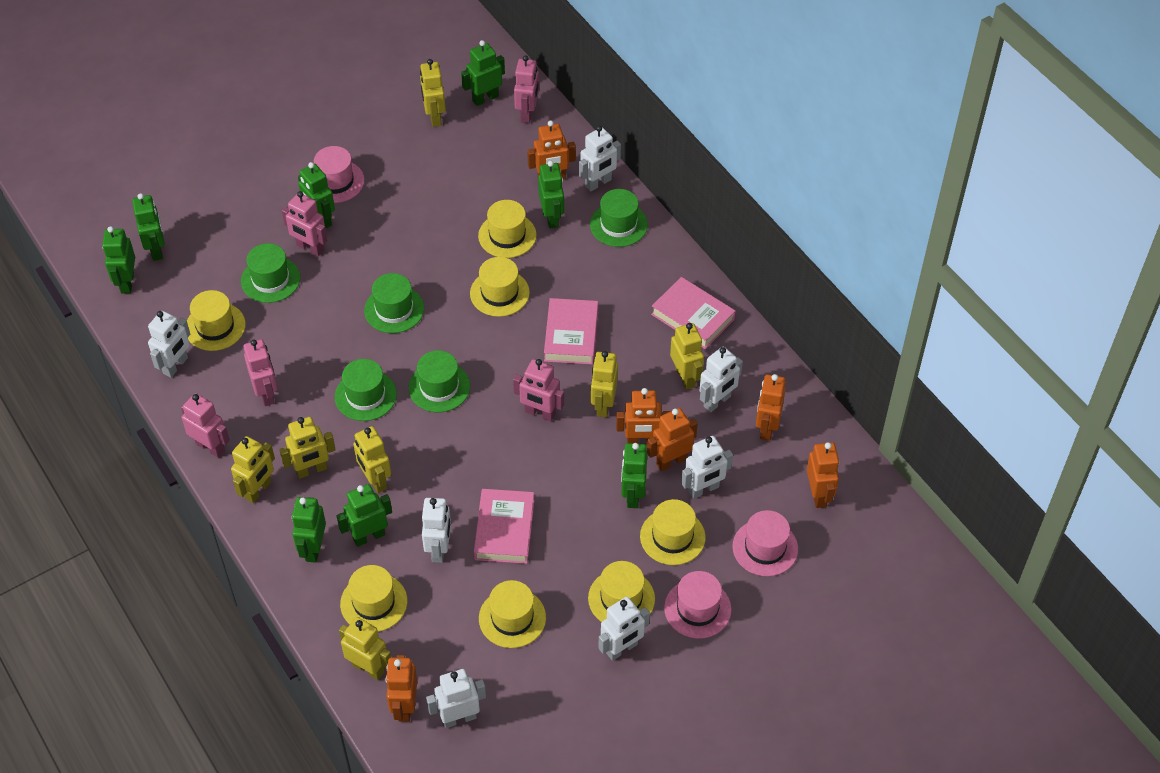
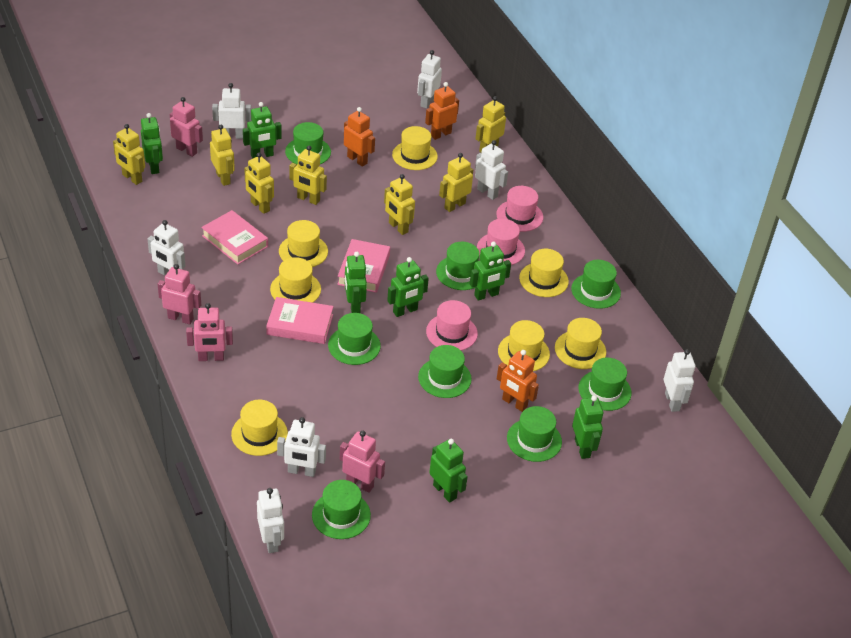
green hat: 5 -> 8
green robot: 8 -> 7
orange robot: 6 -> 3
pink robot: 5 -> 4

